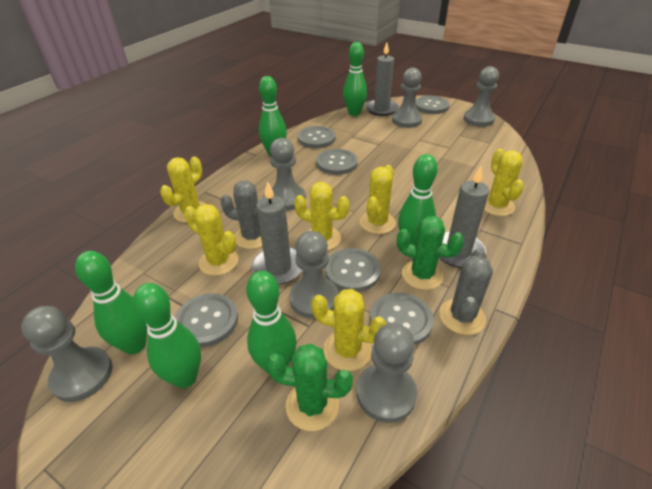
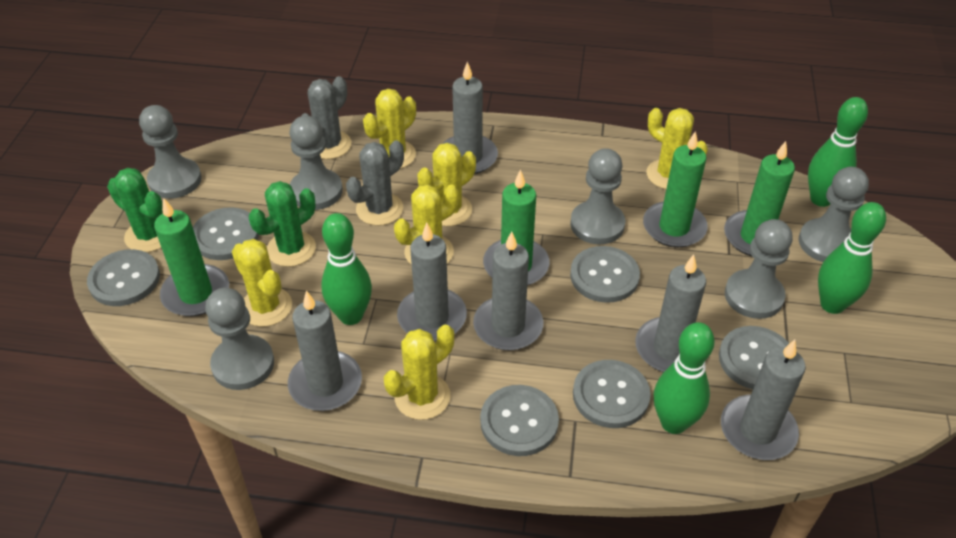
green bowling pin: 6 -> 4
green candle: 0 -> 4
grey candle: 3 -> 6

